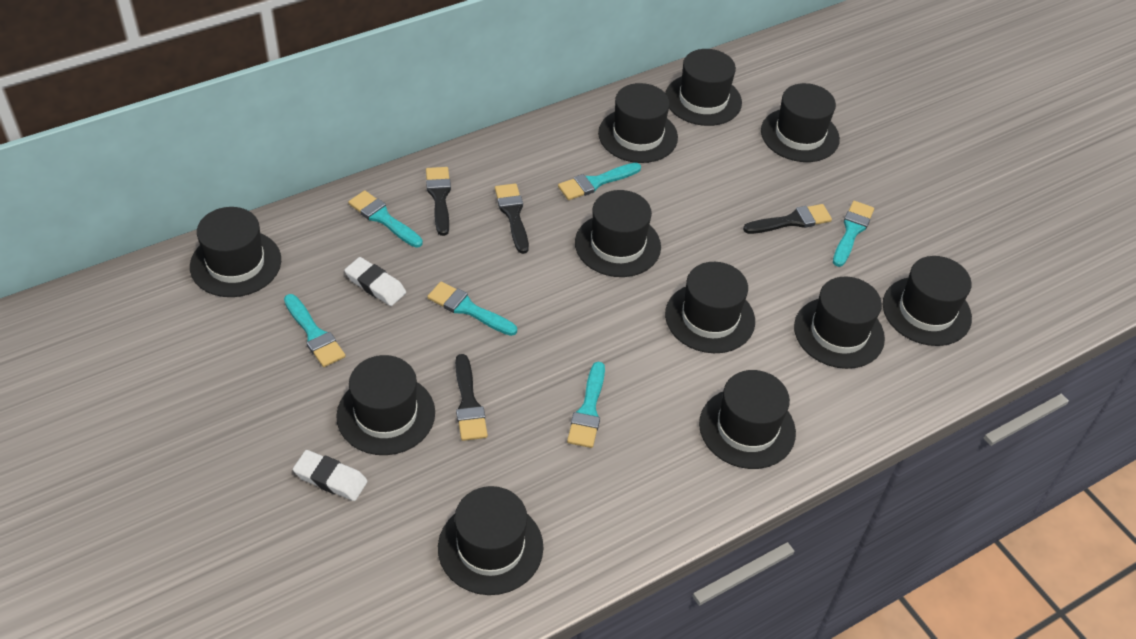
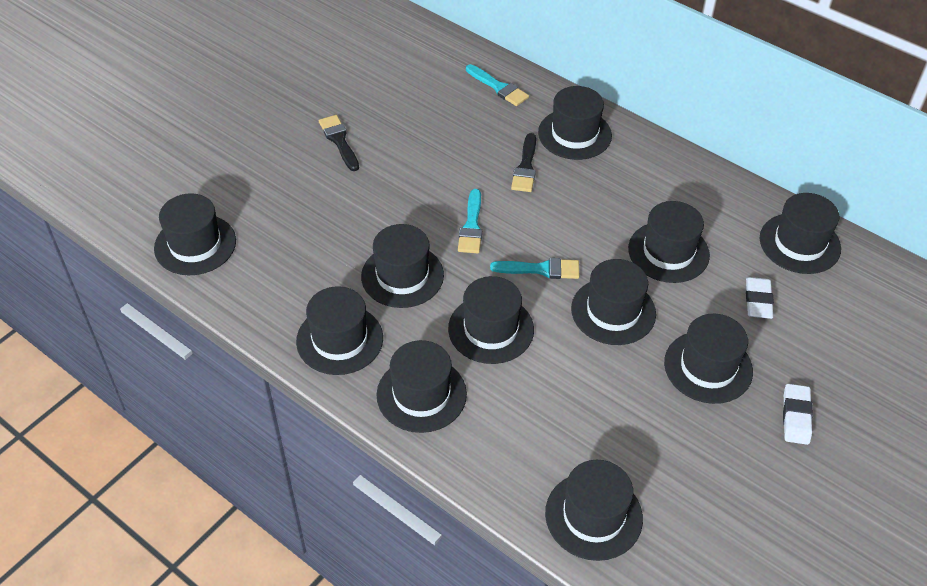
black brush: 4 -> 2
turquoise brush: 6 -> 3

